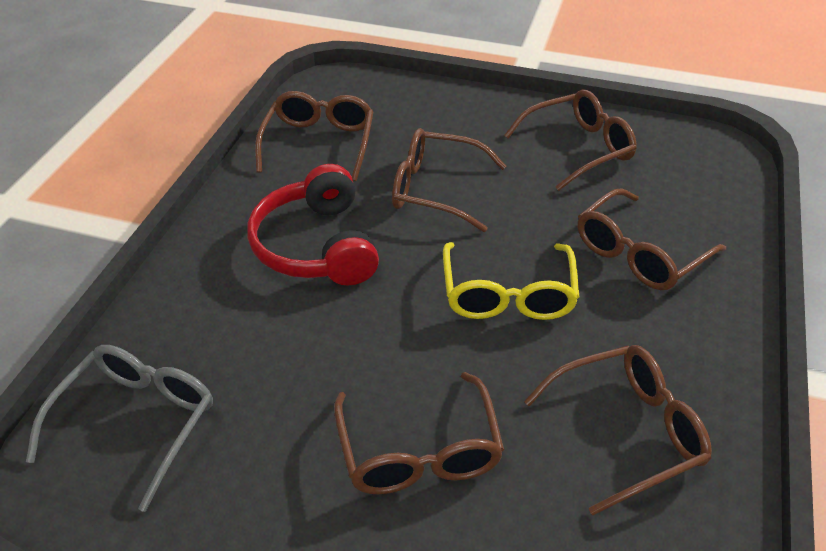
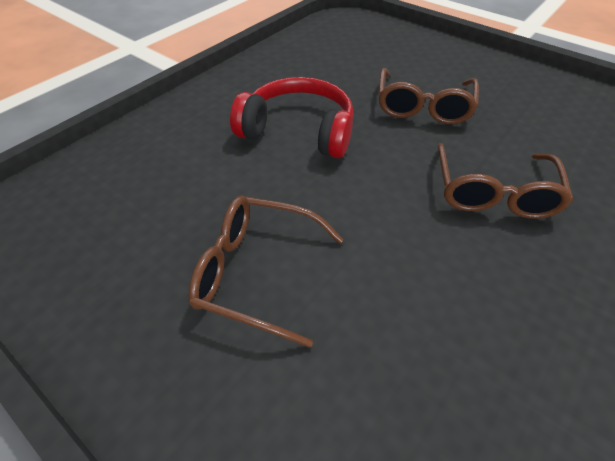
brown glasses: 6 -> 3
grey glasses: 1 -> 0
yellow glasses: 1 -> 0

